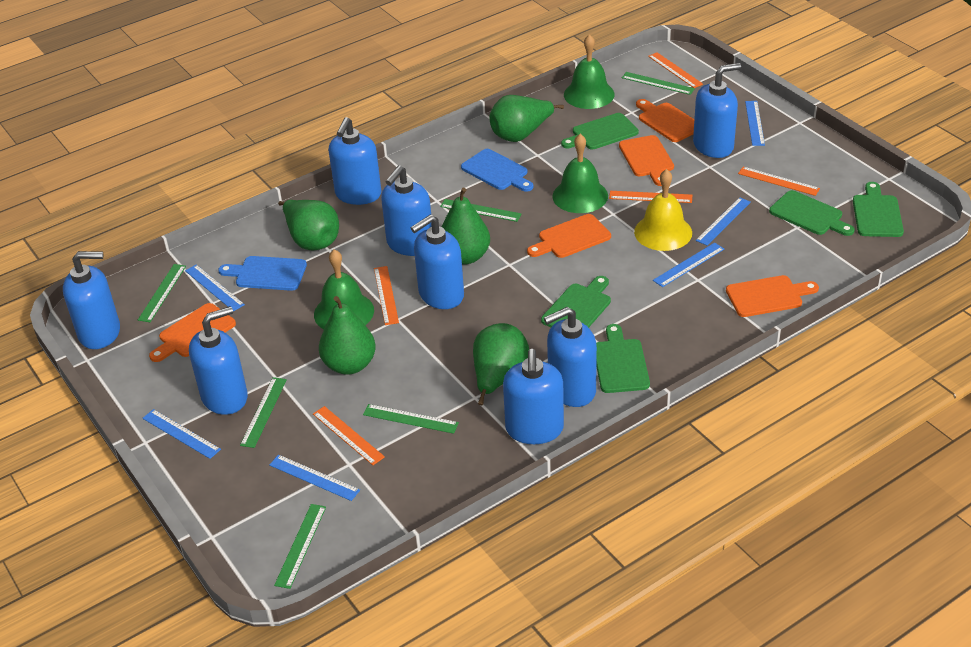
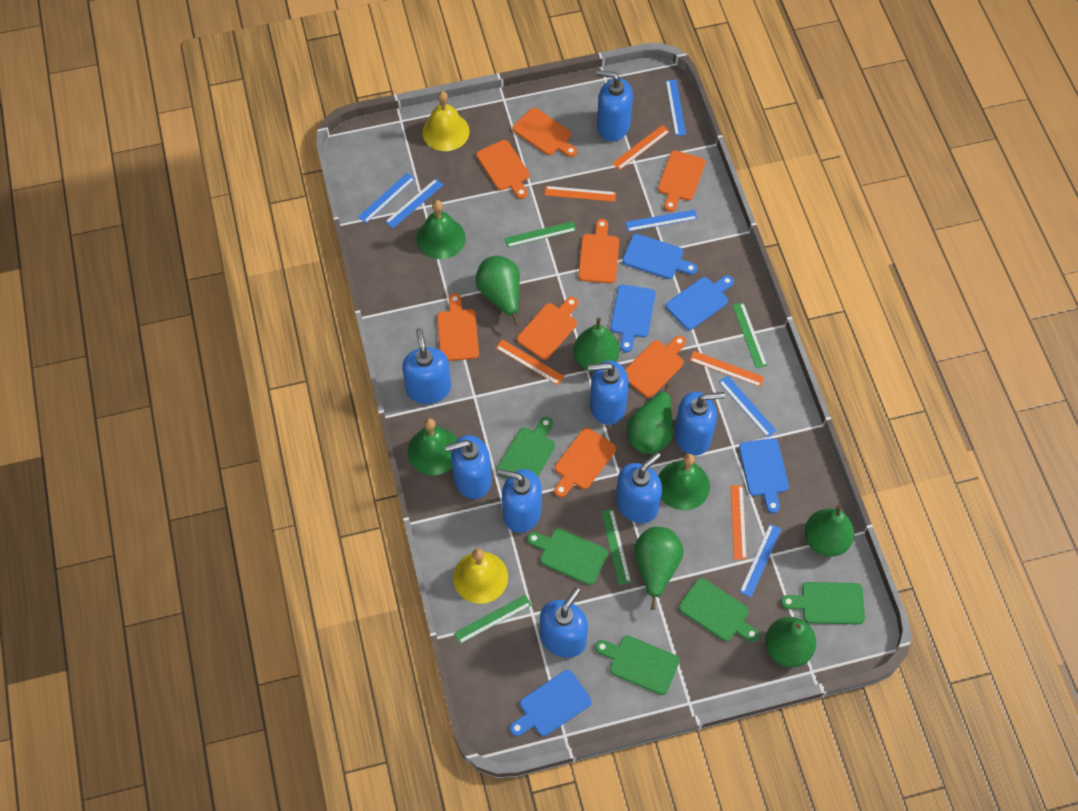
blue cutting board: 2 -> 5
green pear: 5 -> 6
green ruler: 6 -> 4
orange cutting board: 5 -> 8
yellow bell: 1 -> 2

